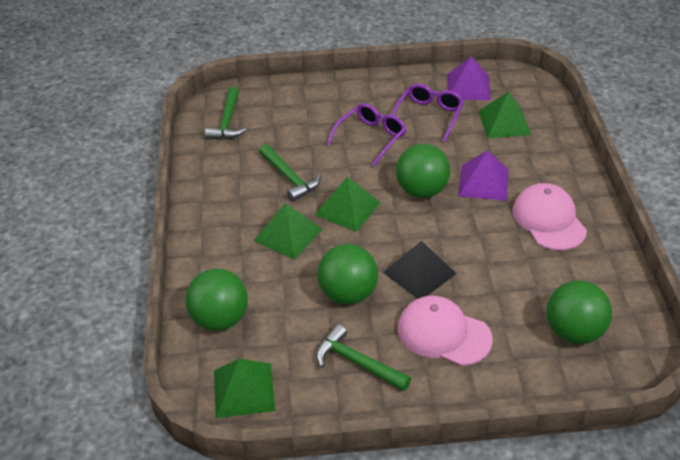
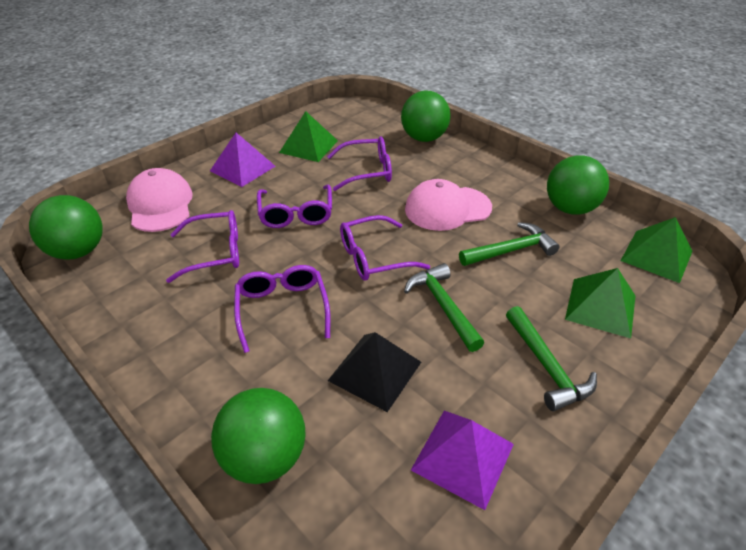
green pyramid: 4 -> 3
purple glasses: 2 -> 5

